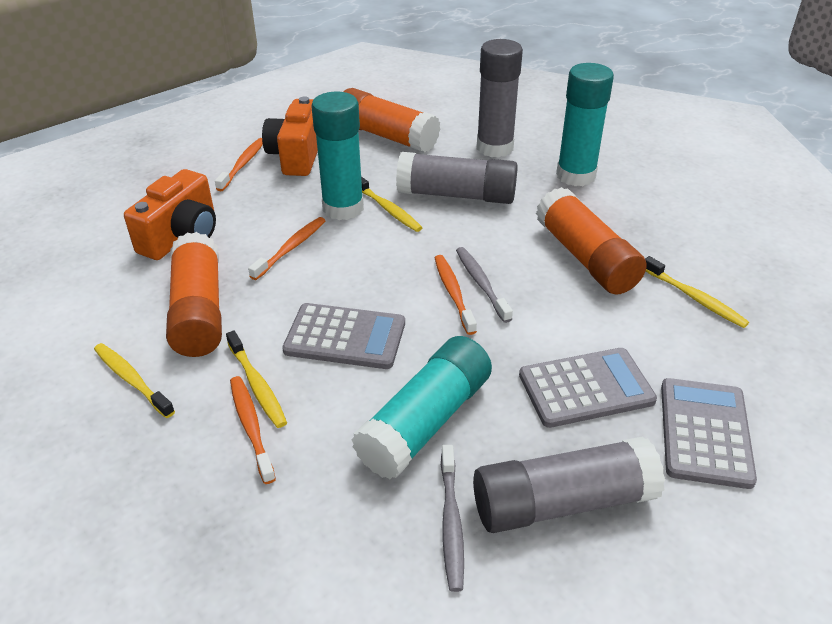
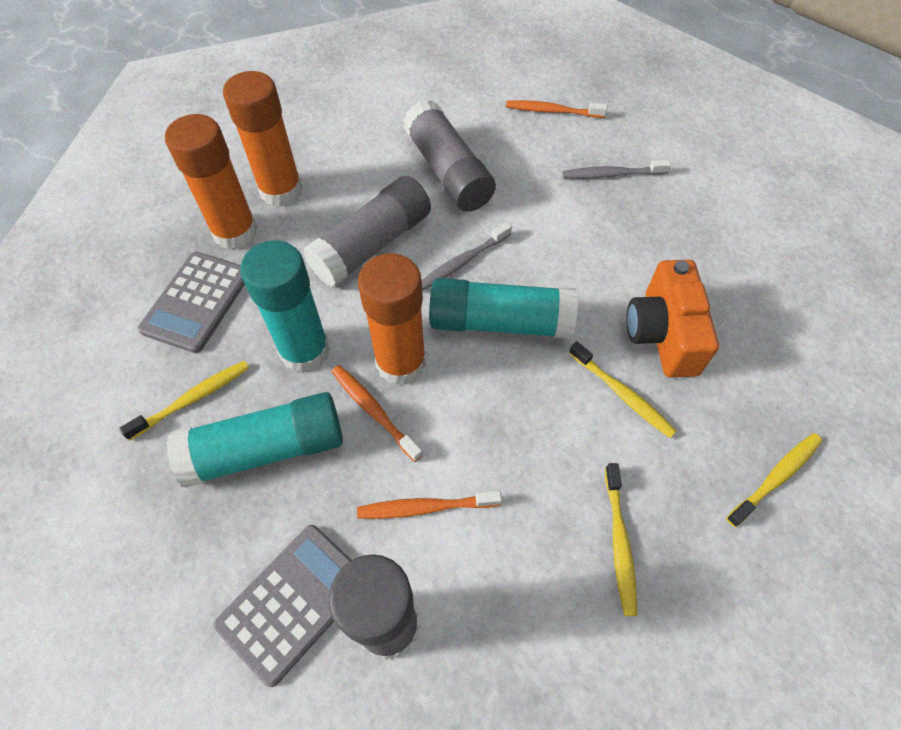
grey calculator: 3 -> 2
orange camera: 2 -> 1
orange toothbrush: 4 -> 3

